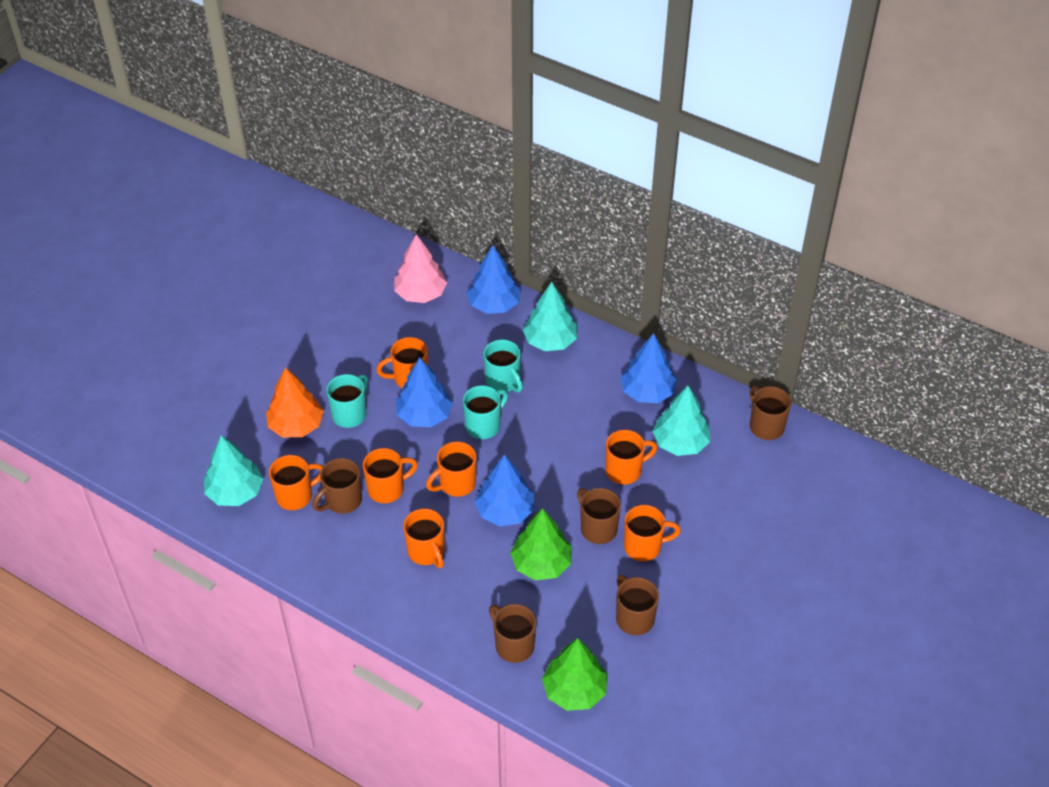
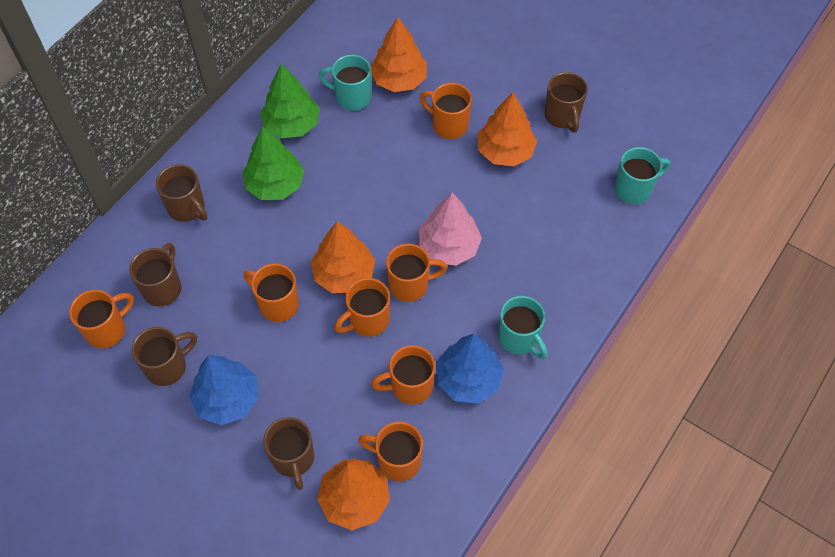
blue tree: 4 -> 2
orange tree: 1 -> 4
turquoise tree: 3 -> 0

